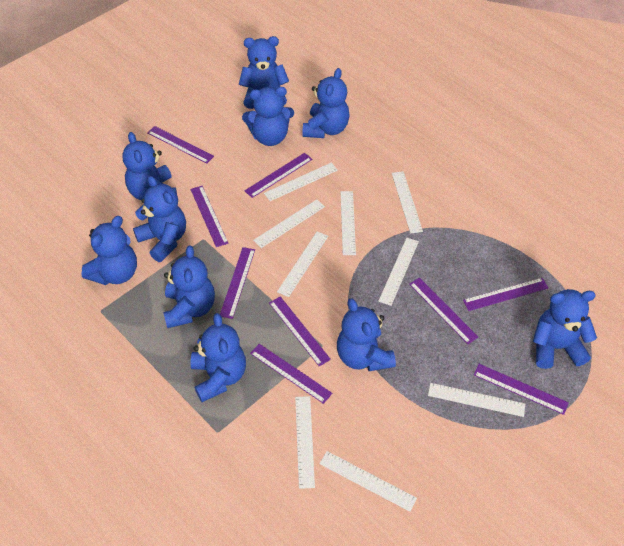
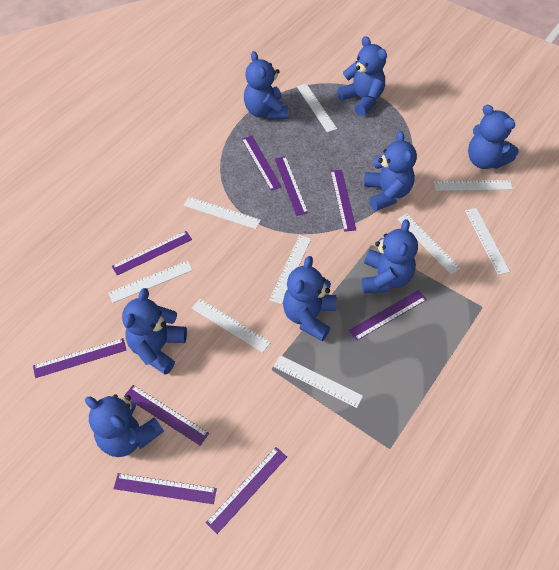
blue teddy bear: 10 -> 8

